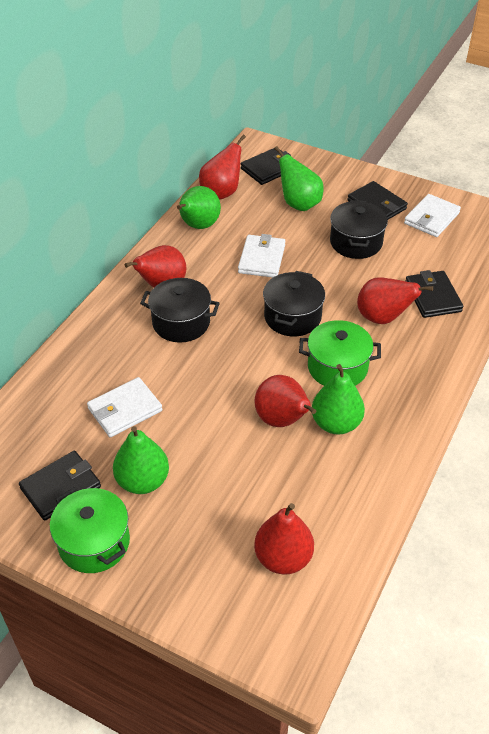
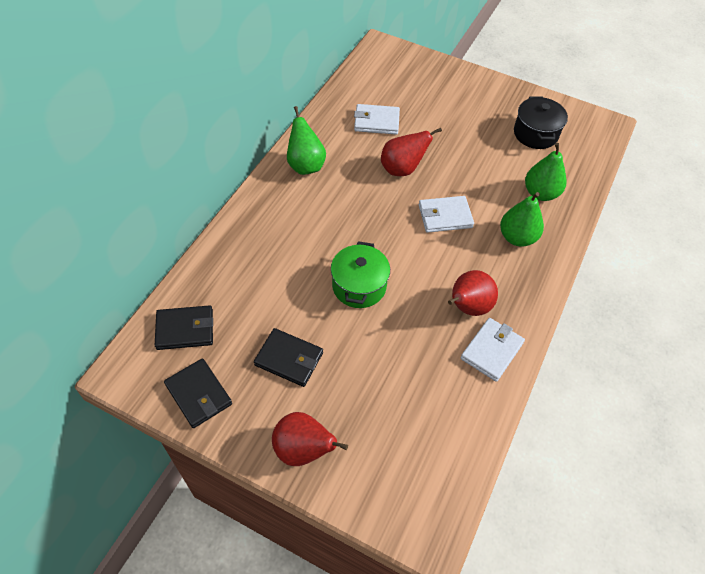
black pot: 3 -> 1
black wallet: 4 -> 3
green pear: 4 -> 3
green pot: 2 -> 1
red pear: 5 -> 3

